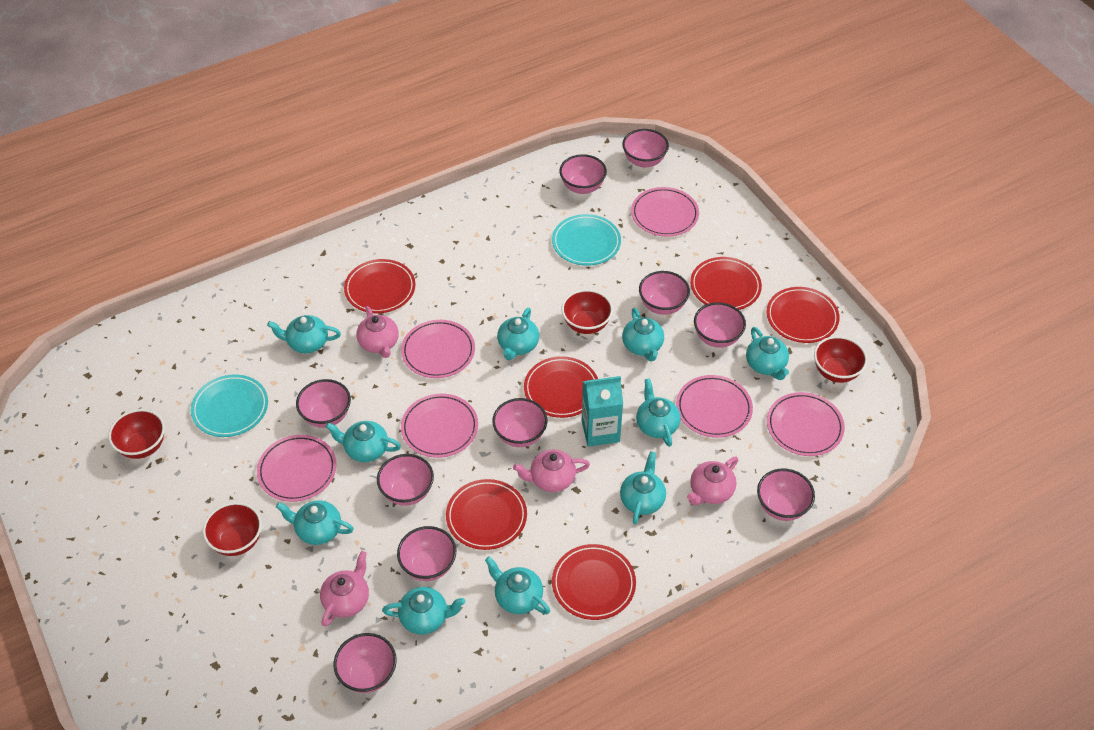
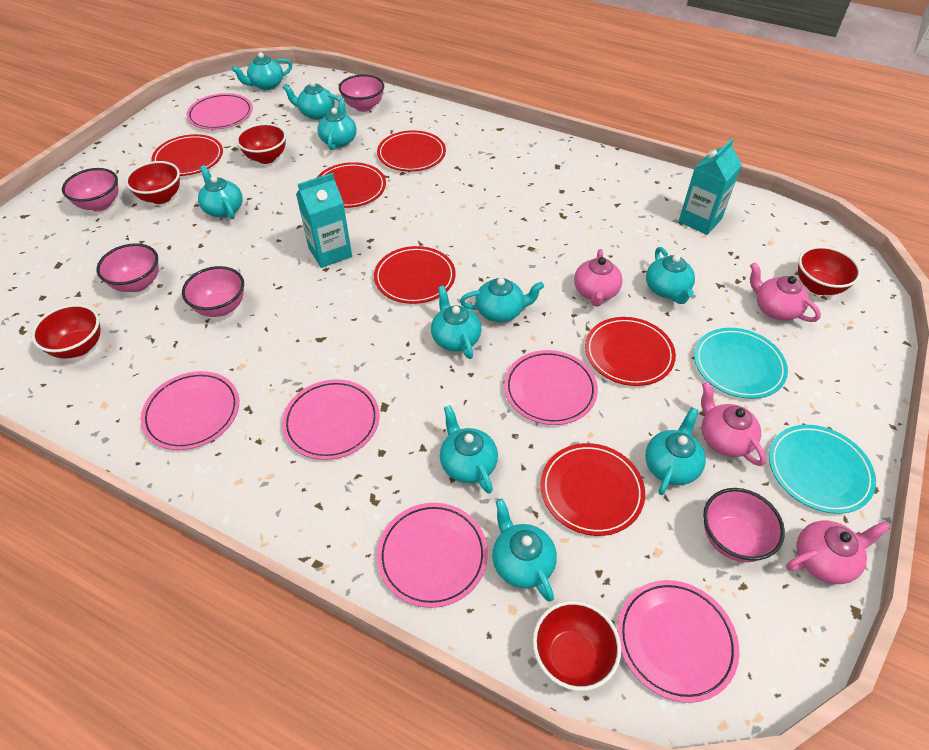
pink bowl: 10 -> 5
red bowl: 4 -> 5
turquoise carton: 1 -> 2

